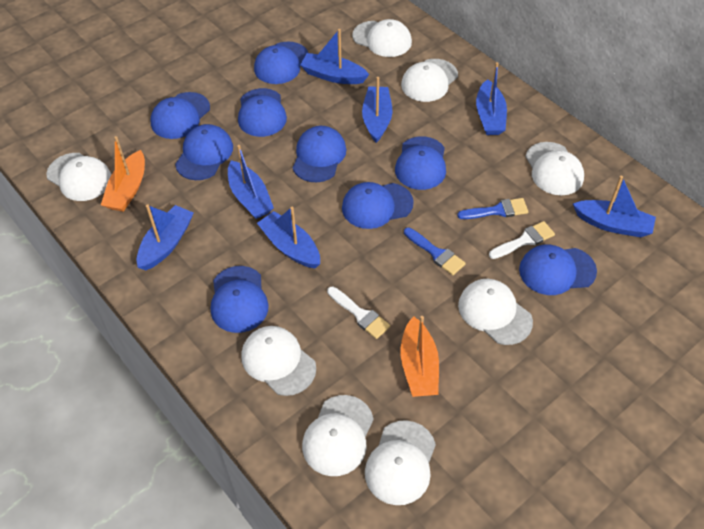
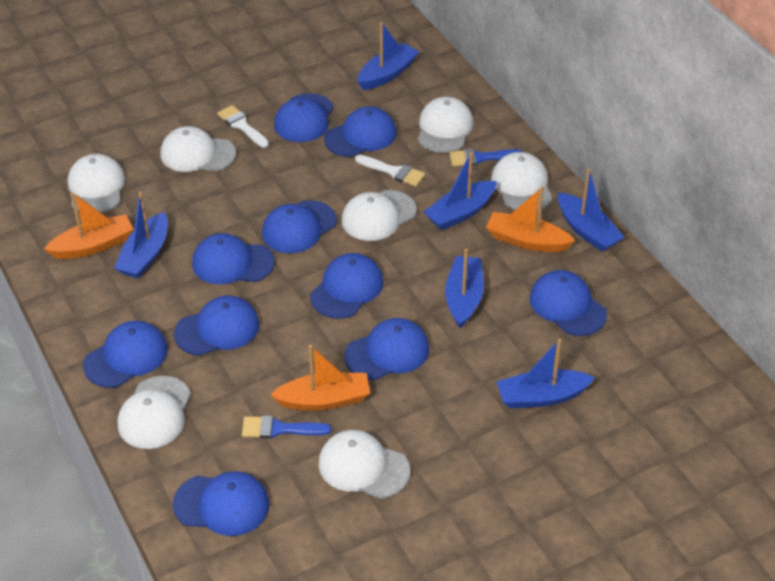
blue boat: 7 -> 6
blue cap: 9 -> 10
orange boat: 2 -> 3
white cap: 8 -> 7

